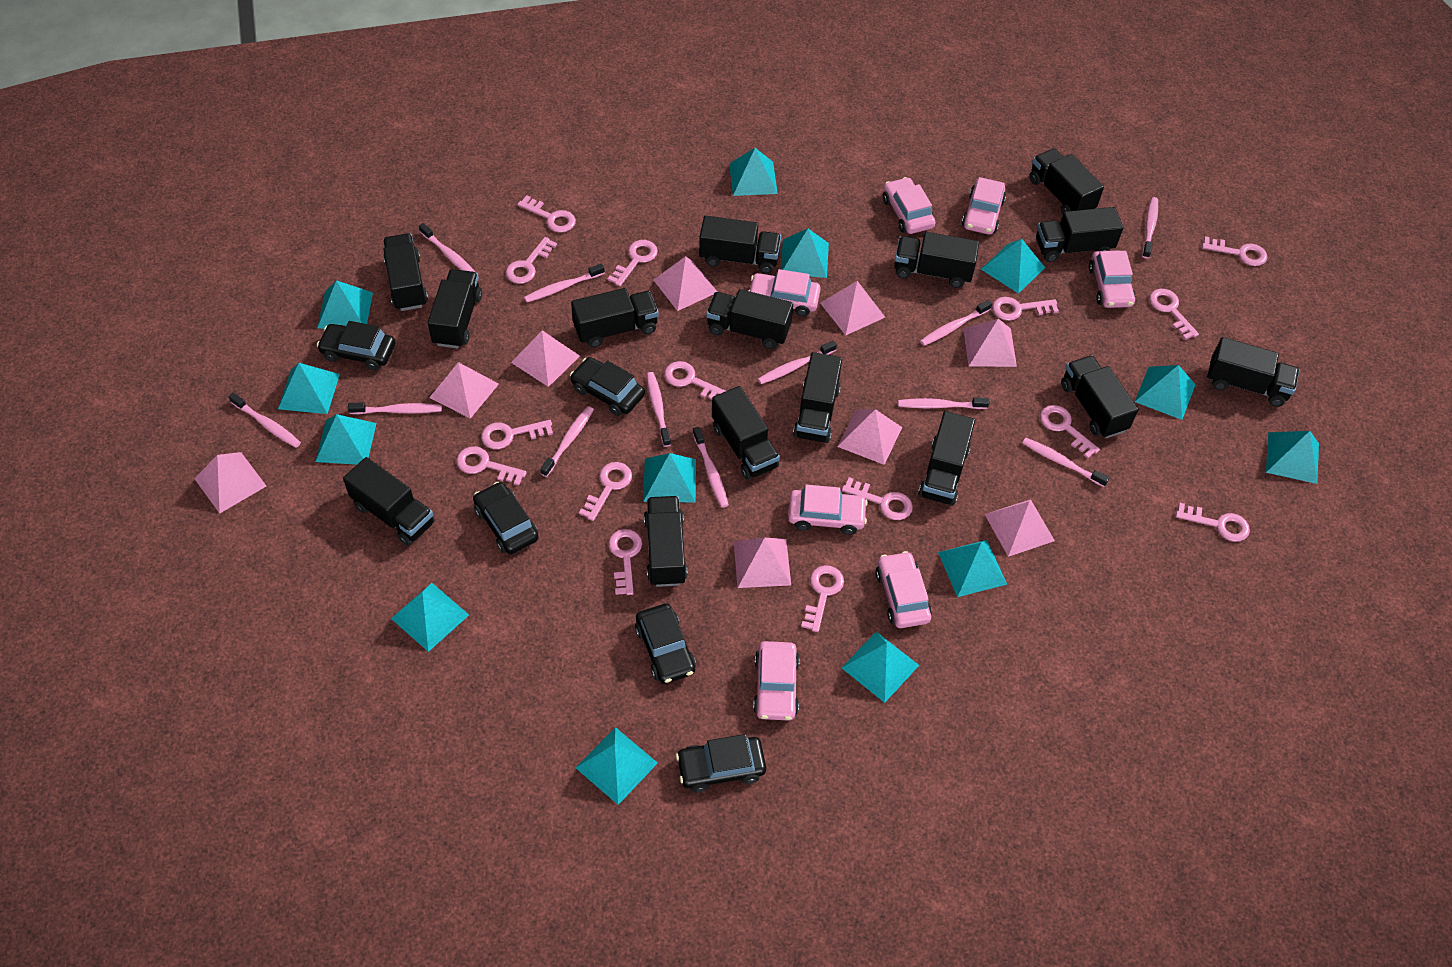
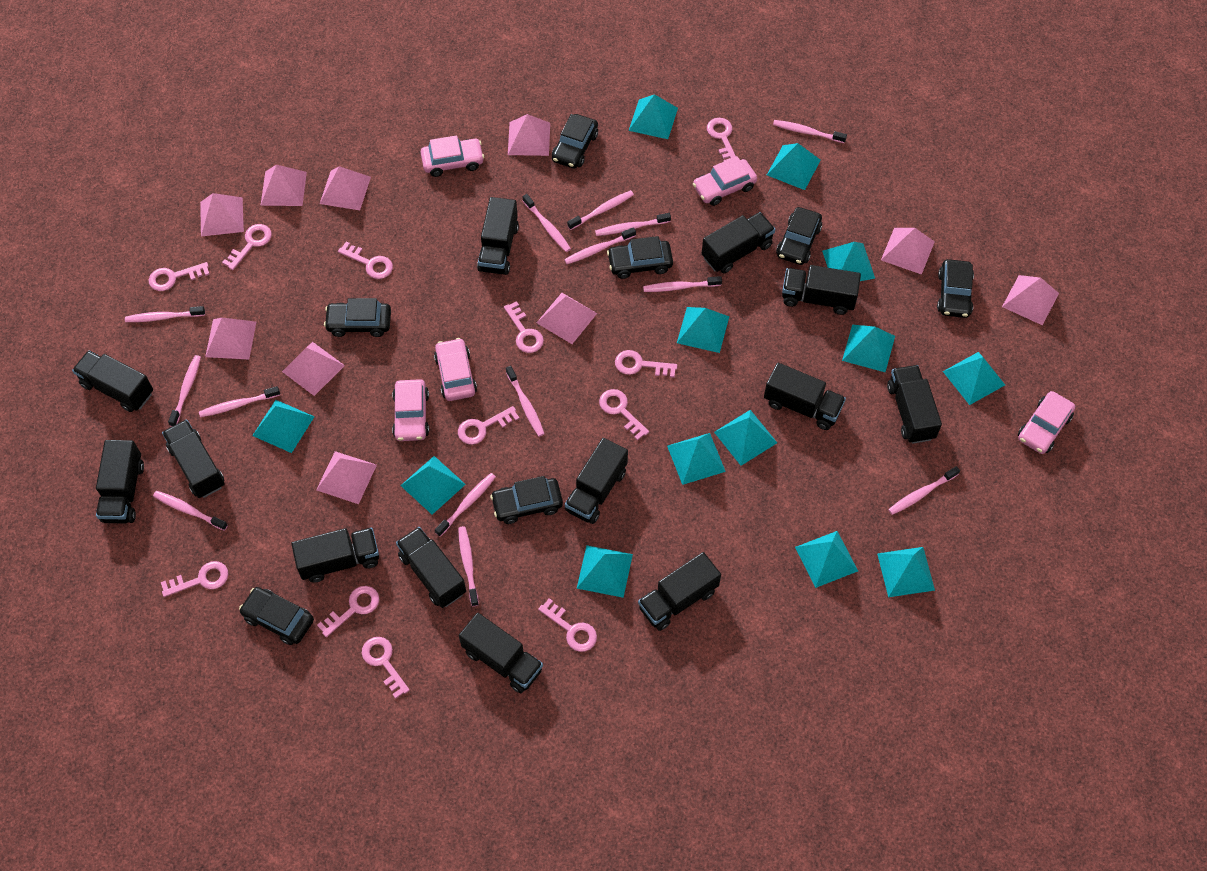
black car: 5 -> 7
black truck: 15 -> 13
pink car: 7 -> 5
pink key: 15 -> 12
pink pyramid: 9 -> 10
pink toothbrush: 12 -> 14

